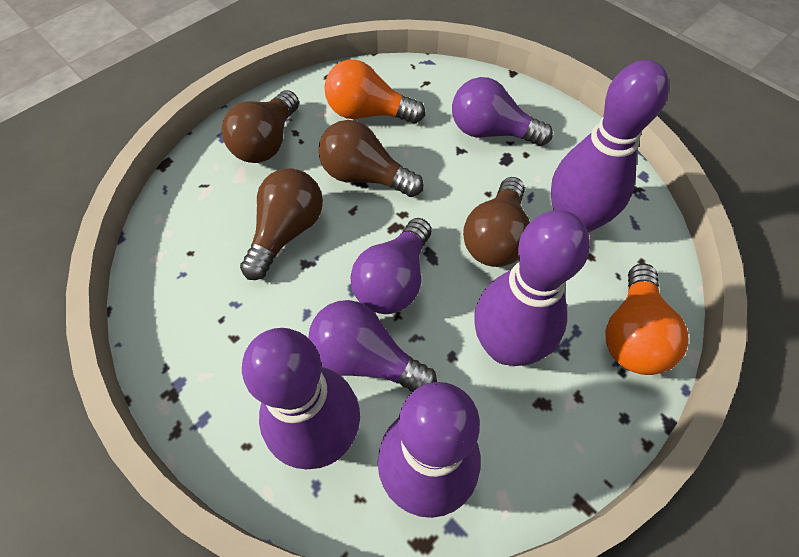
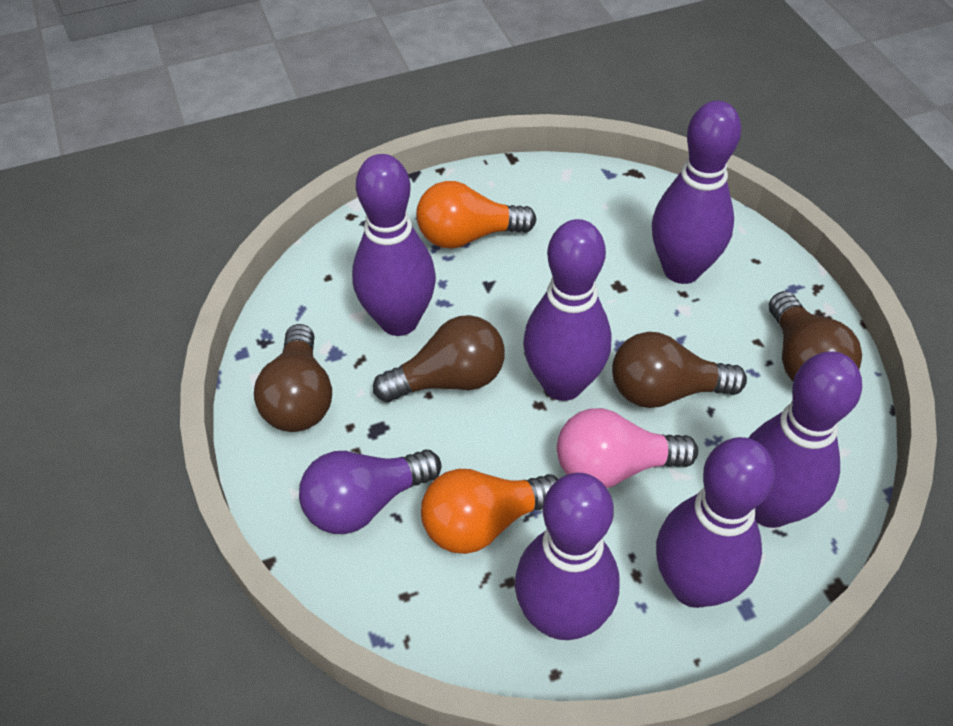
pink light bulb: 0 -> 1
purple bowling pin: 4 -> 6
purple light bulb: 3 -> 1

